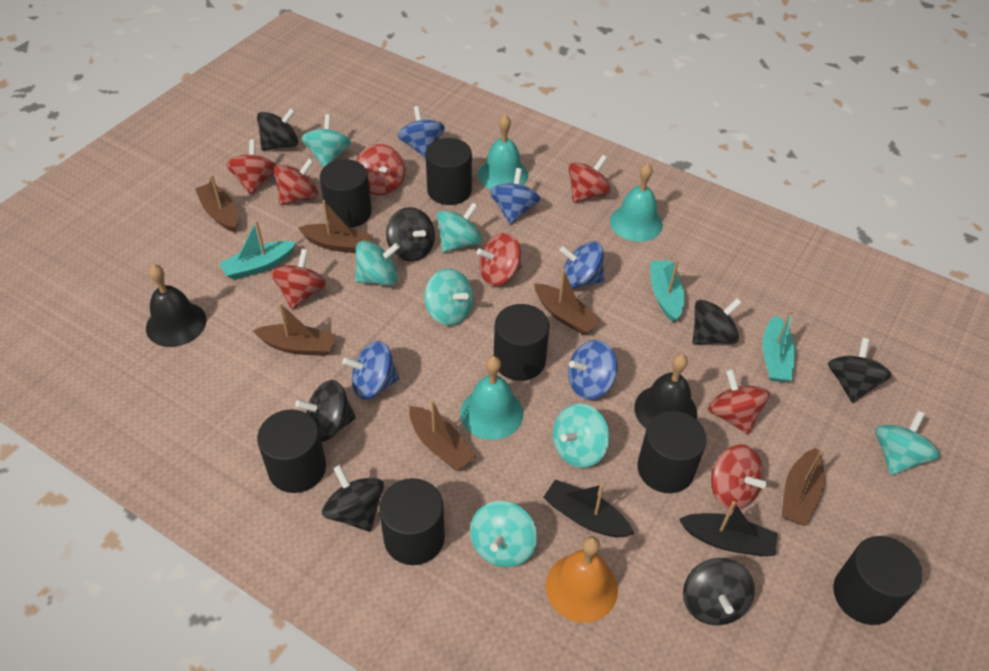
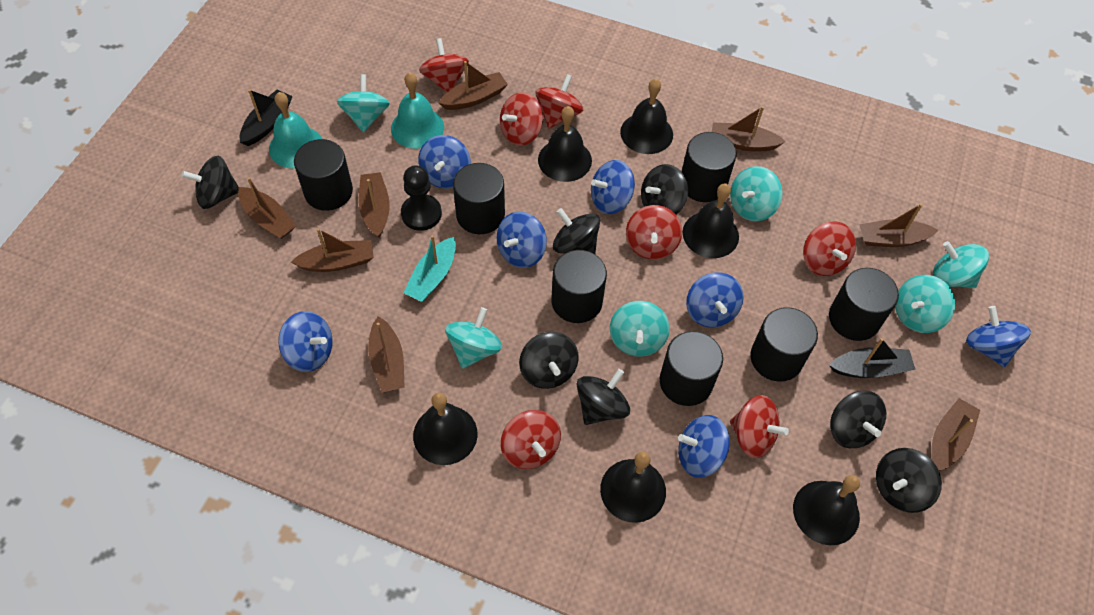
black bell: 2 -> 6
black pawn: 0 -> 1
blue spinning top: 5 -> 7
brown boat: 6 -> 8
orange bell: 1 -> 0
red spinning top: 8 -> 7
turquoise bell: 3 -> 2
turquoise boat: 3 -> 1
turquoise spinning top: 7 -> 6

